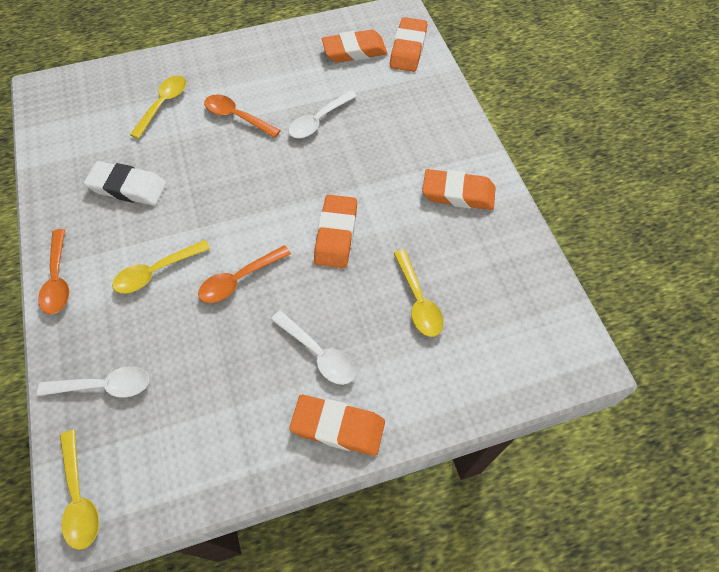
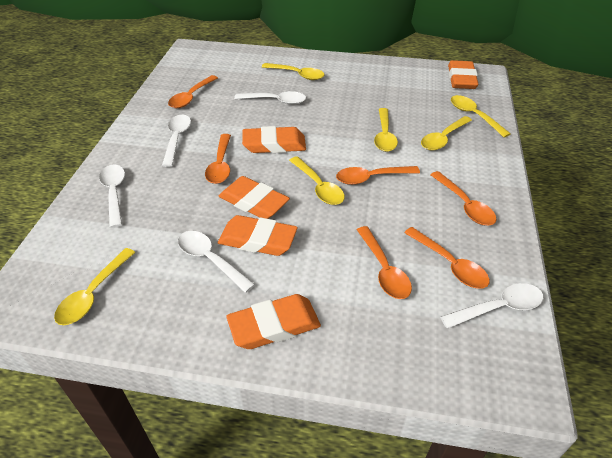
orange spoon: 3 -> 6
white eraser: 1 -> 0
white spoon: 3 -> 5
yellow spoon: 4 -> 6

